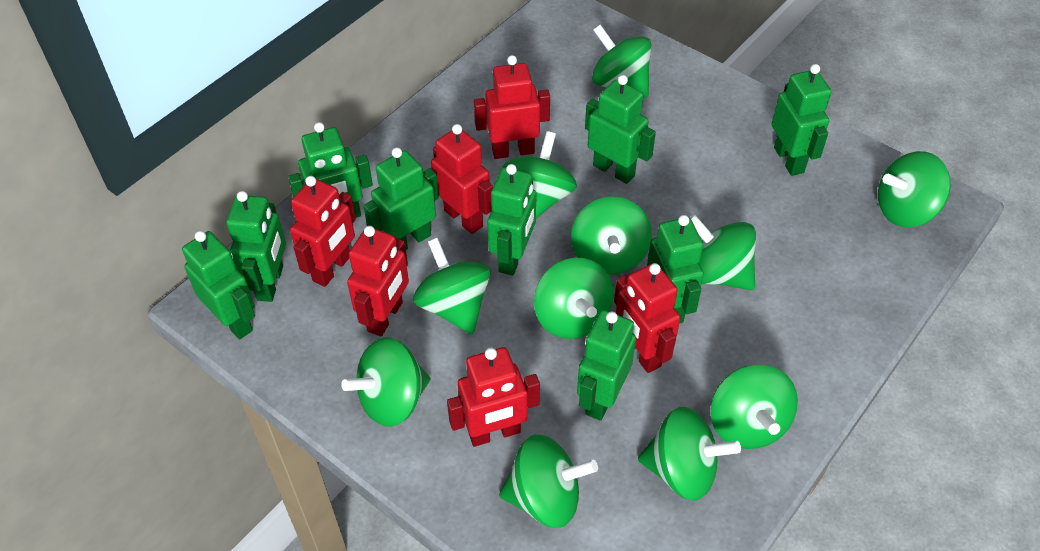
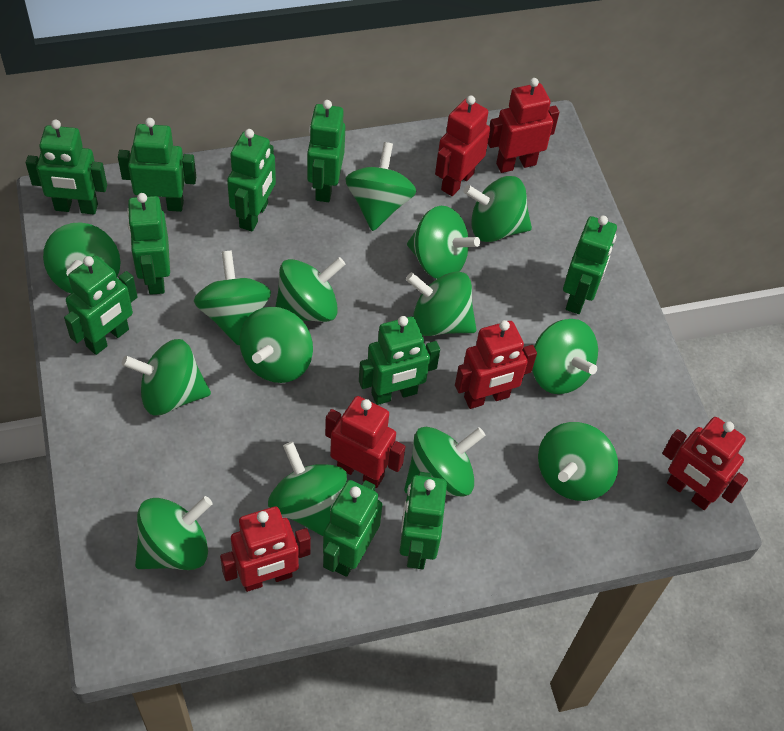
green robot: 9 -> 10
green spinning top: 11 -> 14

